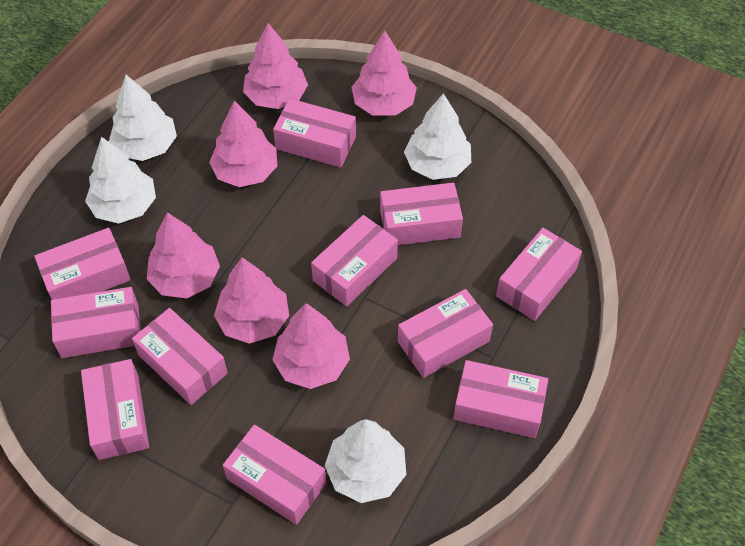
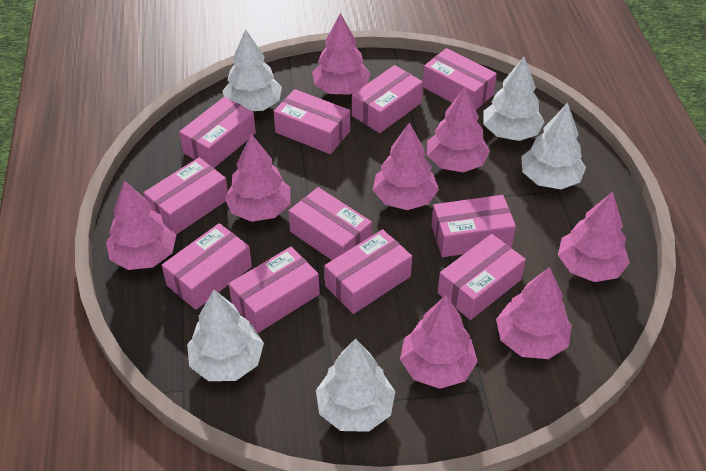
pink tree: 6 -> 8
white tree: 4 -> 5

